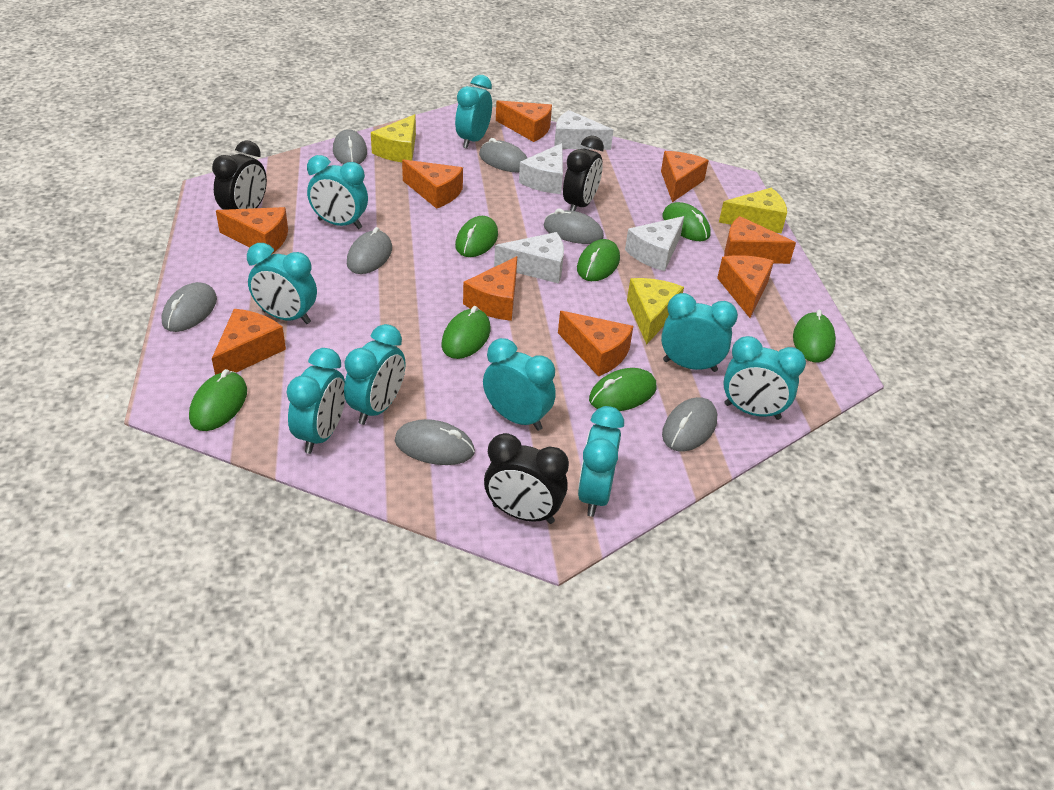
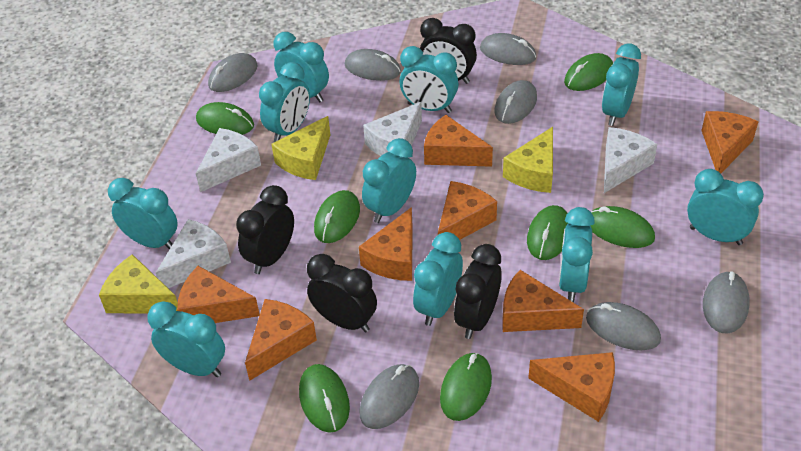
black clock: 3 -> 4
orange cheese: 9 -> 8
turquoise clock: 9 -> 10

